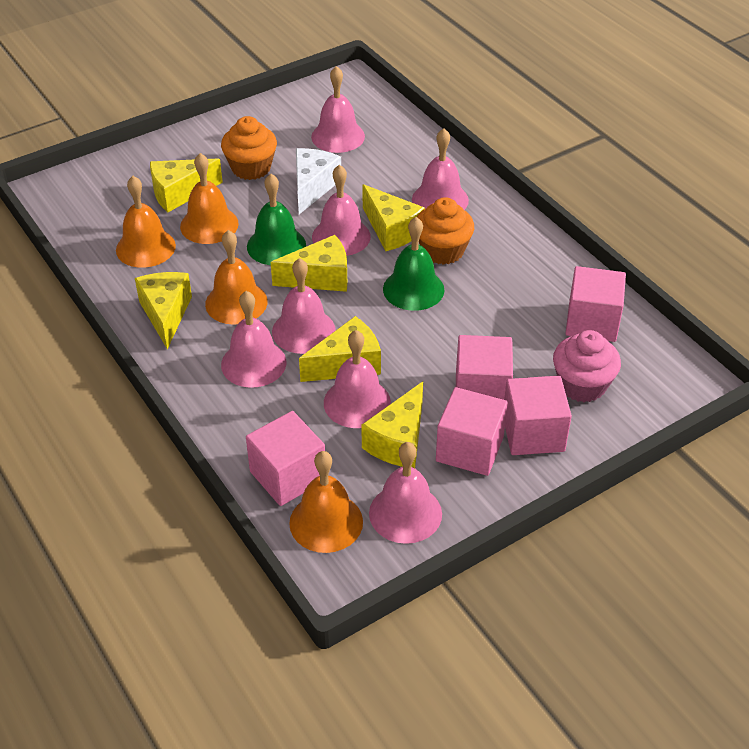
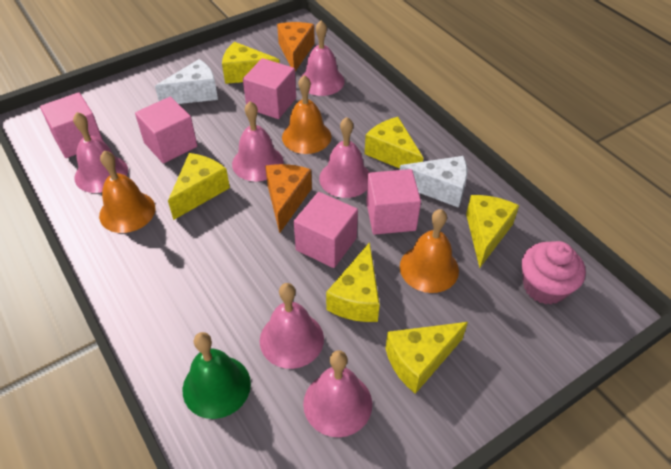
green bell: 2 -> 1
orange bell: 4 -> 3
orange cheese: 0 -> 2
orange cupcake: 2 -> 0
pink bell: 7 -> 6
white cheese: 1 -> 2

